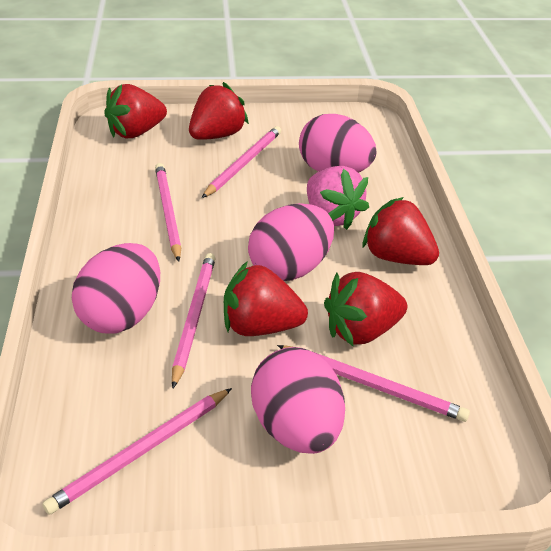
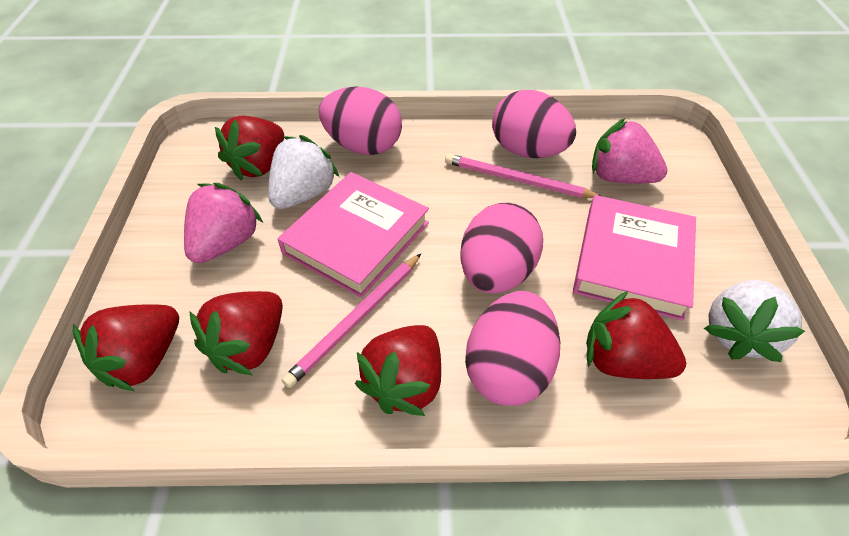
pink book: 0 -> 2
pink pencil: 5 -> 2
pink strawberry: 1 -> 2
white strawberry: 0 -> 2

